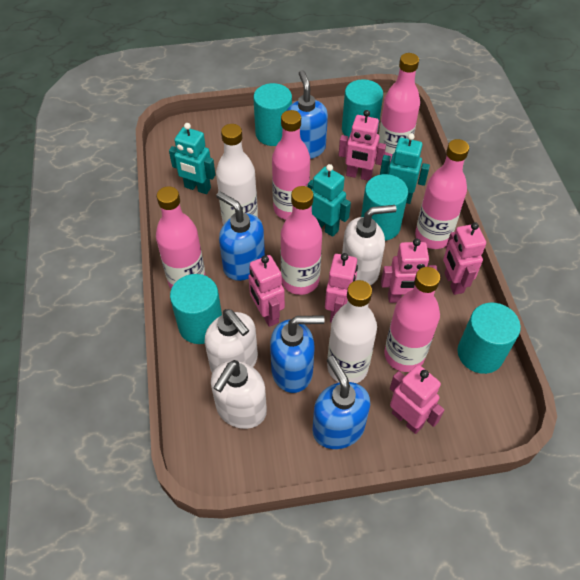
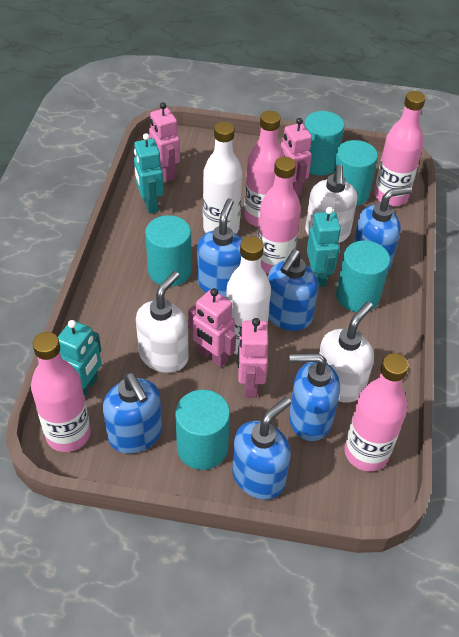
blue soap dispenser: 4 -> 6
pink bottle: 6 -> 5
pink robot: 6 -> 4

